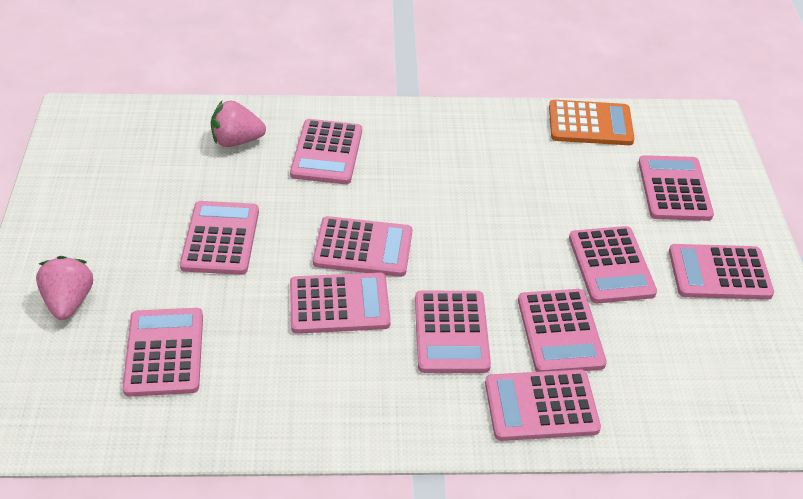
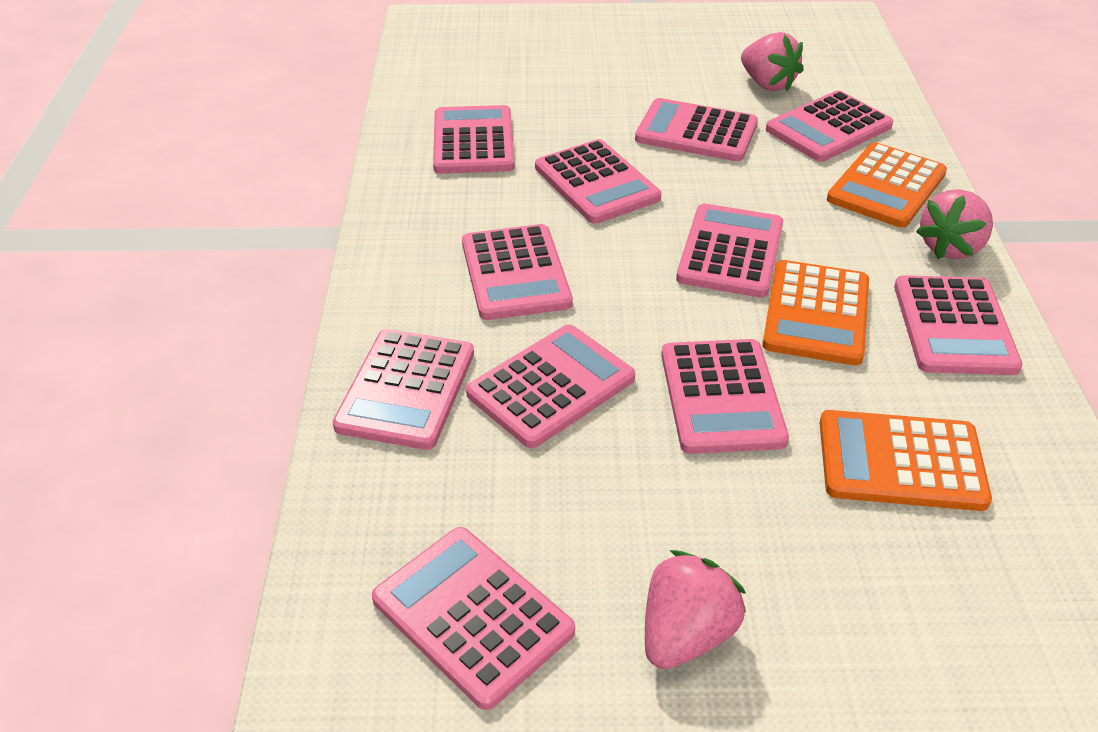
orange calculator: 1 -> 3
pink strawberry: 2 -> 3

